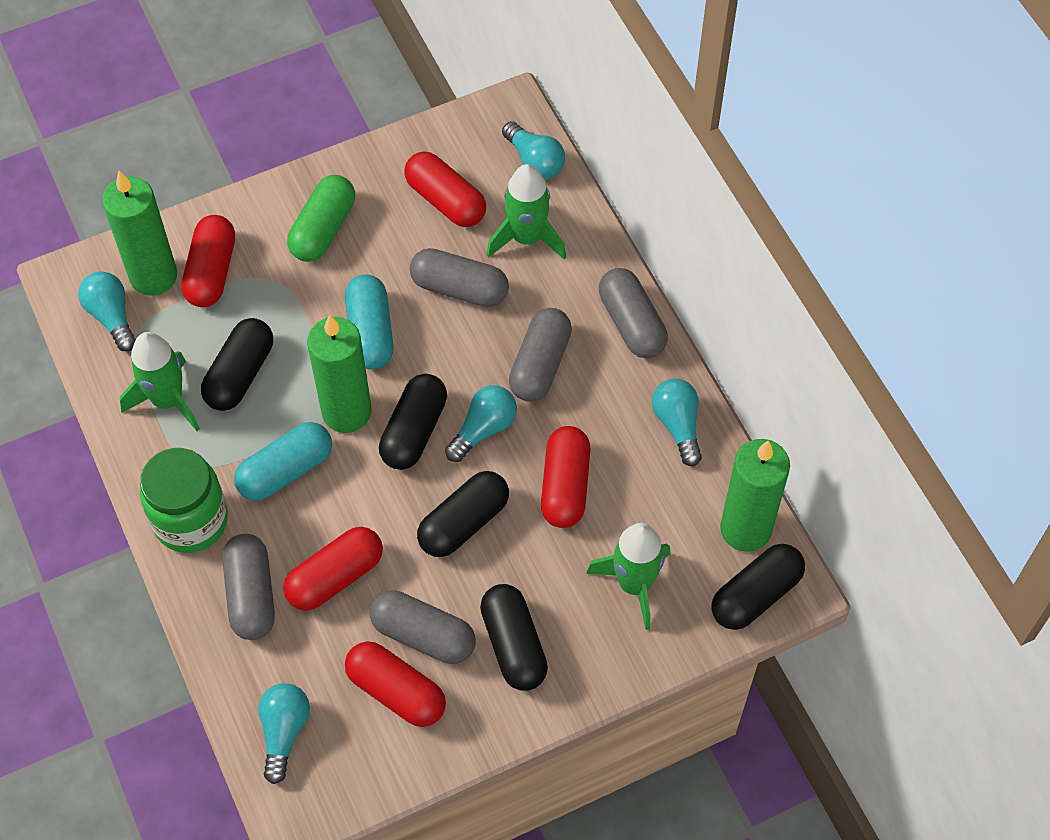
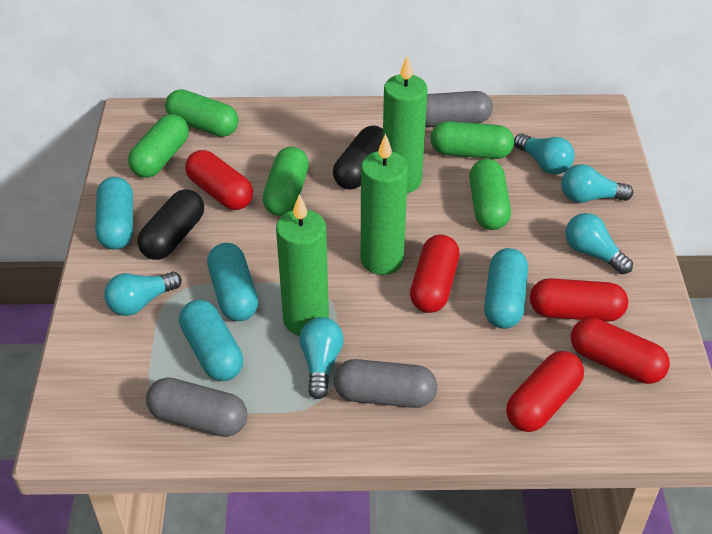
black capsule: 5 -> 2
green capsule: 1 -> 5
green jar: 1 -> 0
green rocket: 3 -> 0
grey capsule: 5 -> 3
turquoise capsule: 2 -> 4

